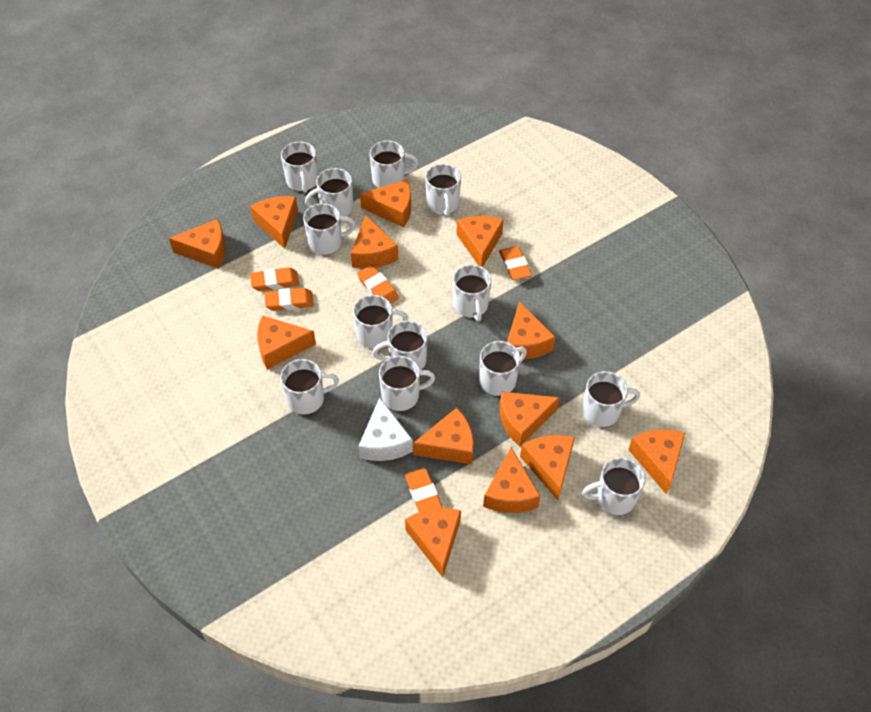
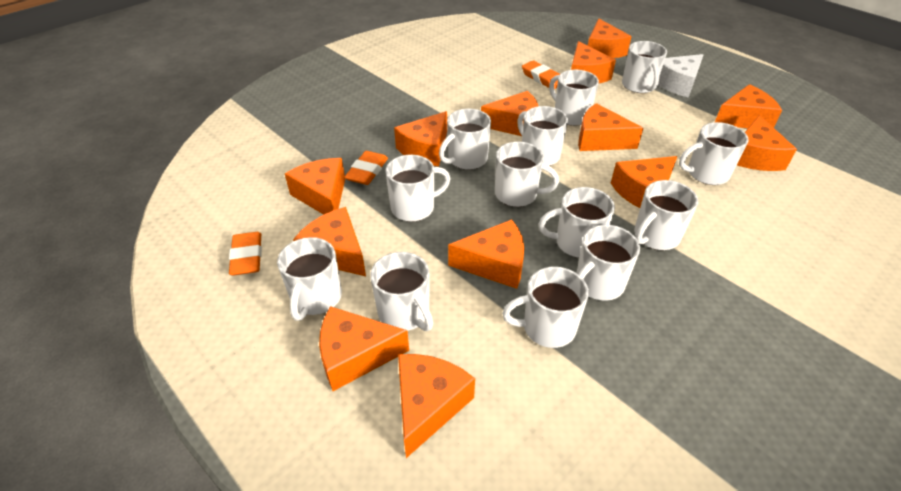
orange eraser: 5 -> 3

